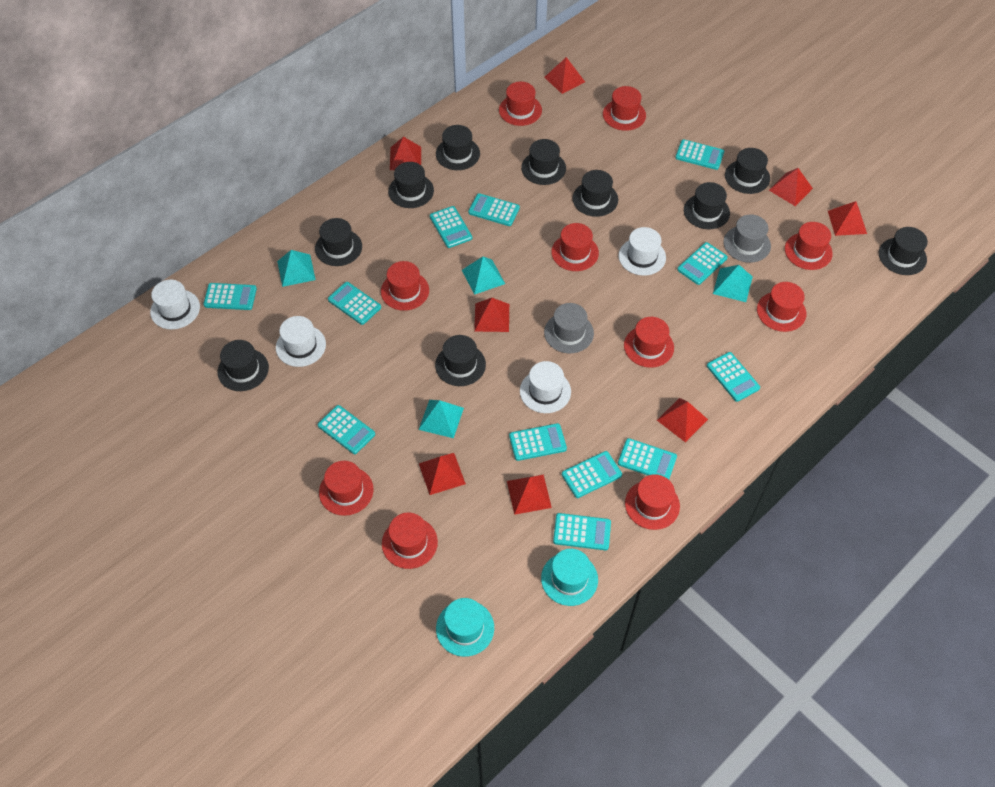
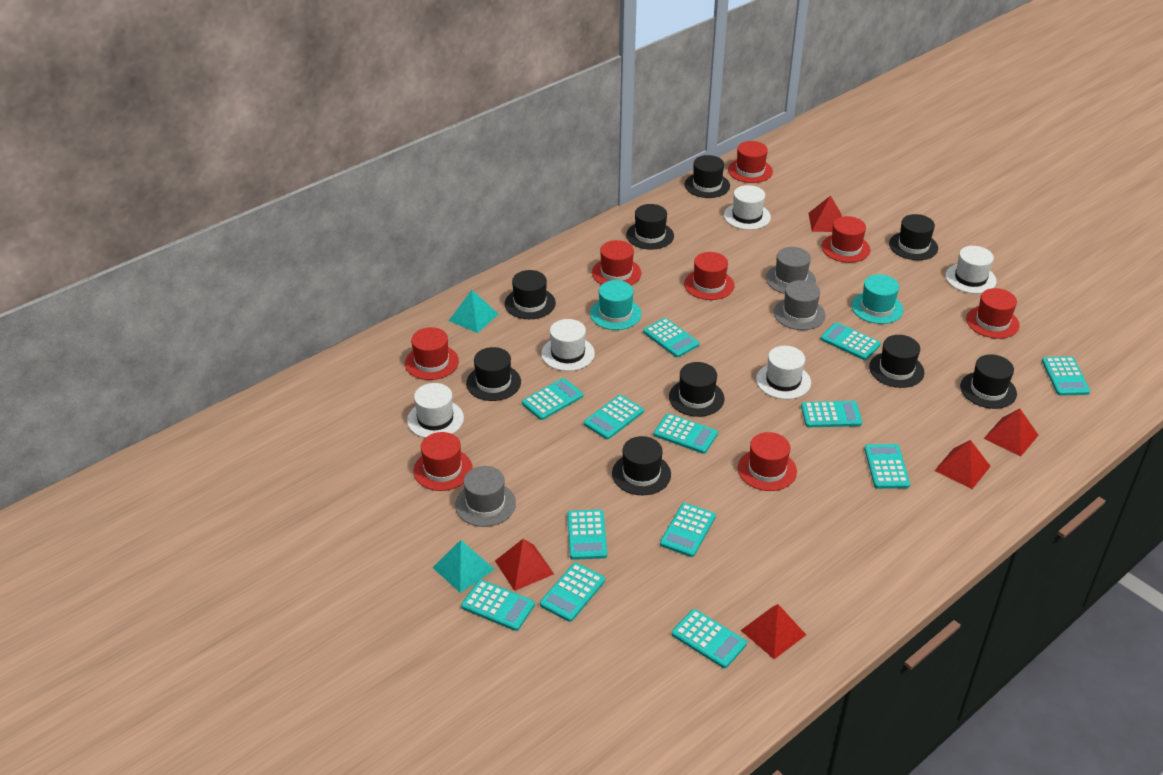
black hat: 10 -> 9
grey hat: 2 -> 3
red hat: 10 -> 8
red pyramid: 8 -> 5
turquoise calculator: 12 -> 13
turquoise pyramid: 4 -> 2
white hat: 4 -> 5

